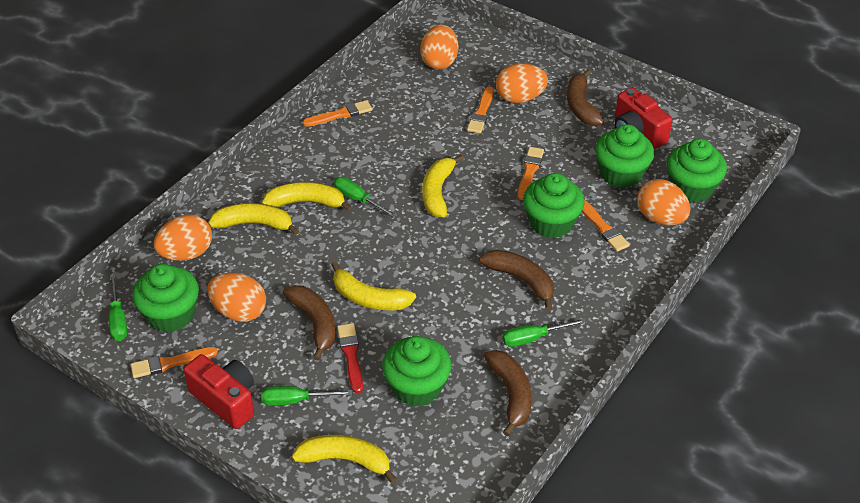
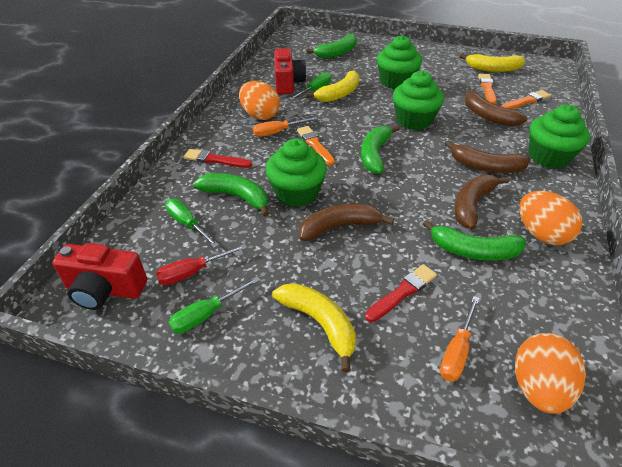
green banana: 0 -> 4
green cupcake: 5 -> 4
green screwdriver: 4 -> 3
orange brush: 5 -> 3
orange egg: 5 -> 3
orange screwdriver: 0 -> 2
red brush: 1 -> 2
red screwdriver: 0 -> 1
yellow banana: 5 -> 3

